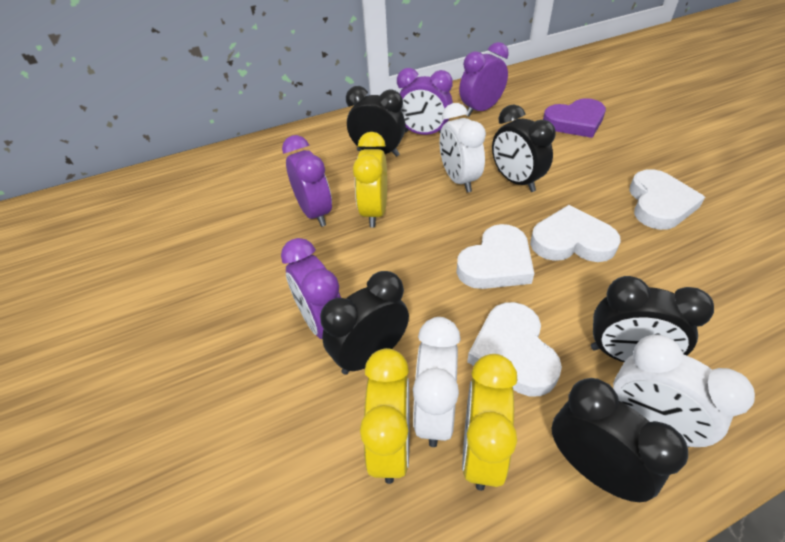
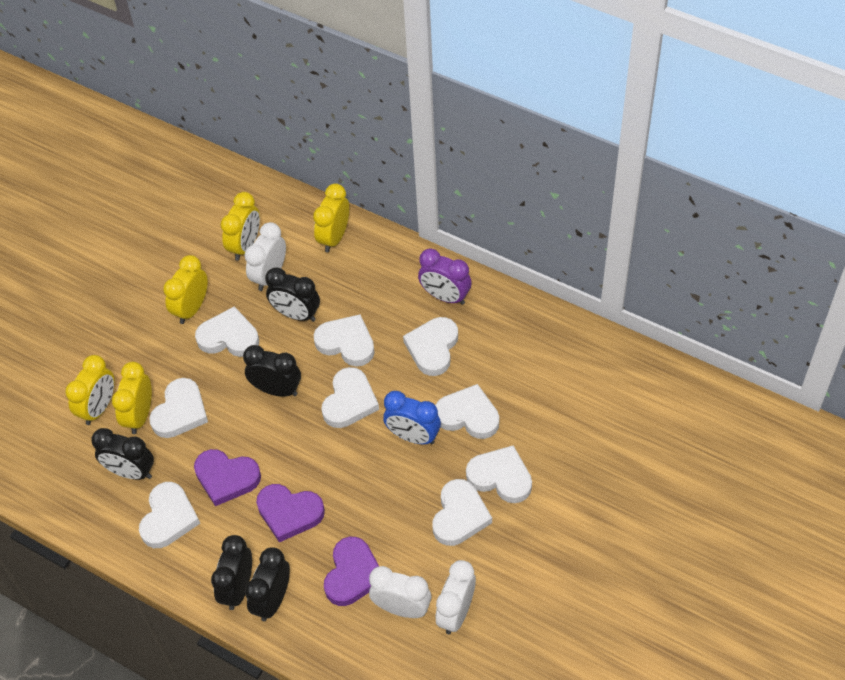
blue clock: 0 -> 1
purple clock: 4 -> 1
purple heart: 1 -> 3
white heart: 4 -> 9
yellow clock: 3 -> 5

